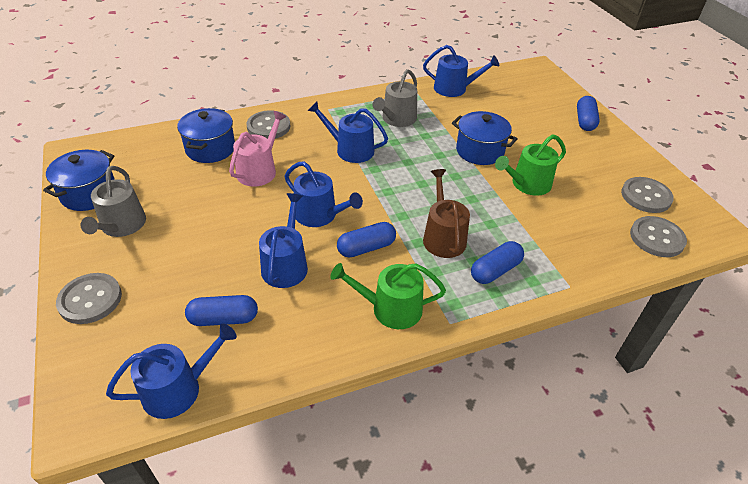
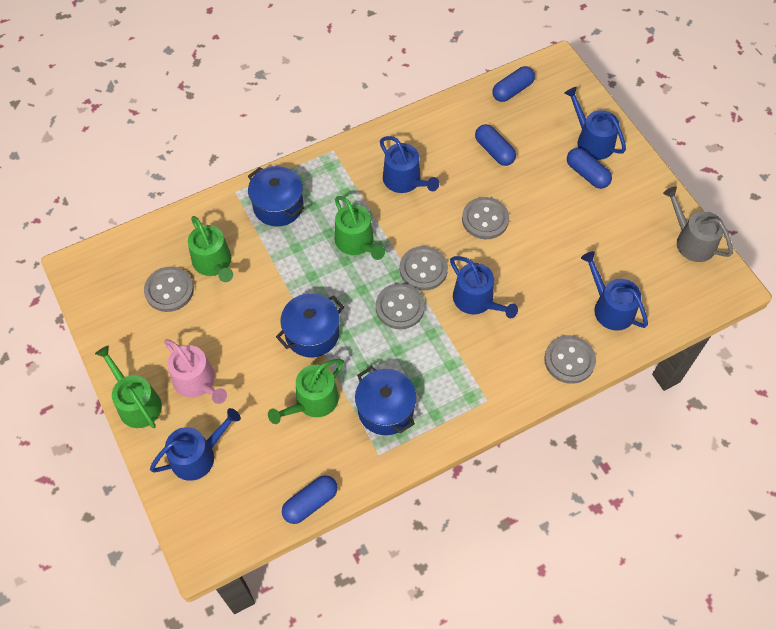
brown watering can: 1 -> 0
green watering can: 2 -> 4
grey button: 4 -> 5
grey watering can: 2 -> 1

